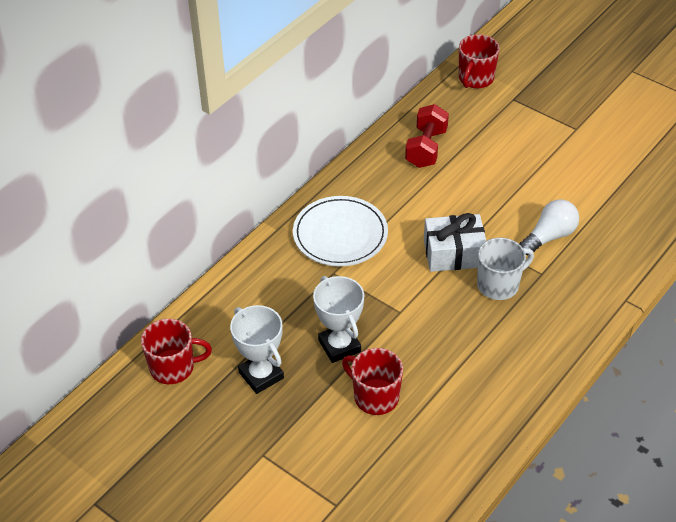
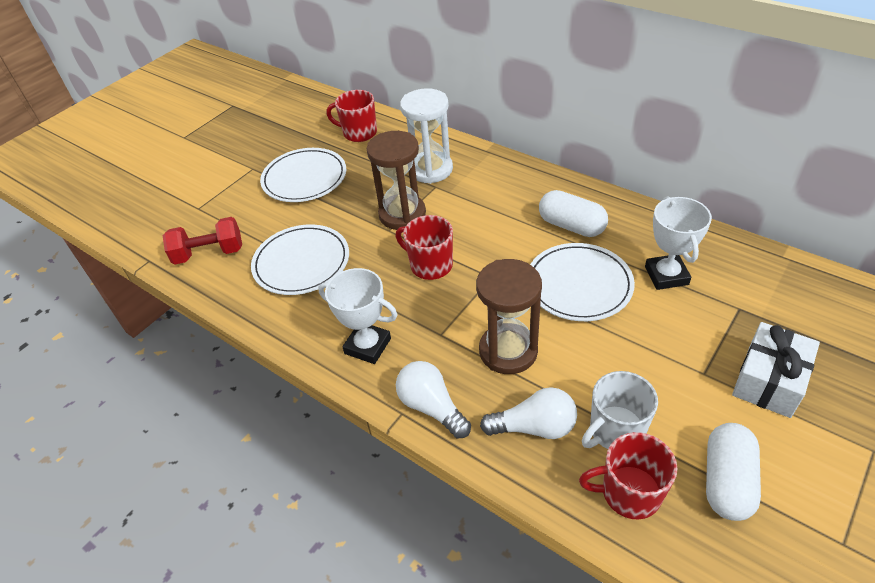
brown hourglass: 0 -> 2
white capsule: 0 -> 2
white hourglass: 0 -> 1
white light bulb: 1 -> 2
white plate: 1 -> 3

